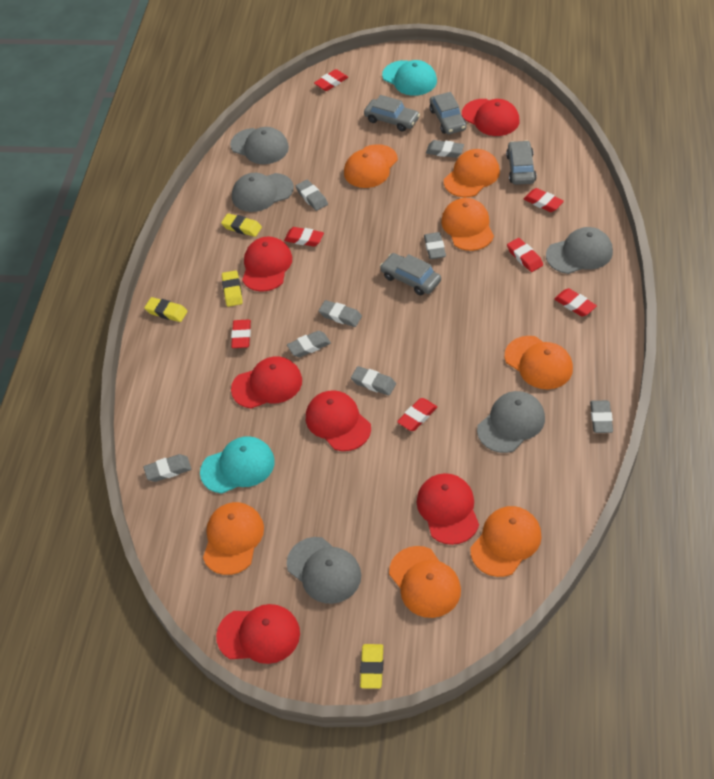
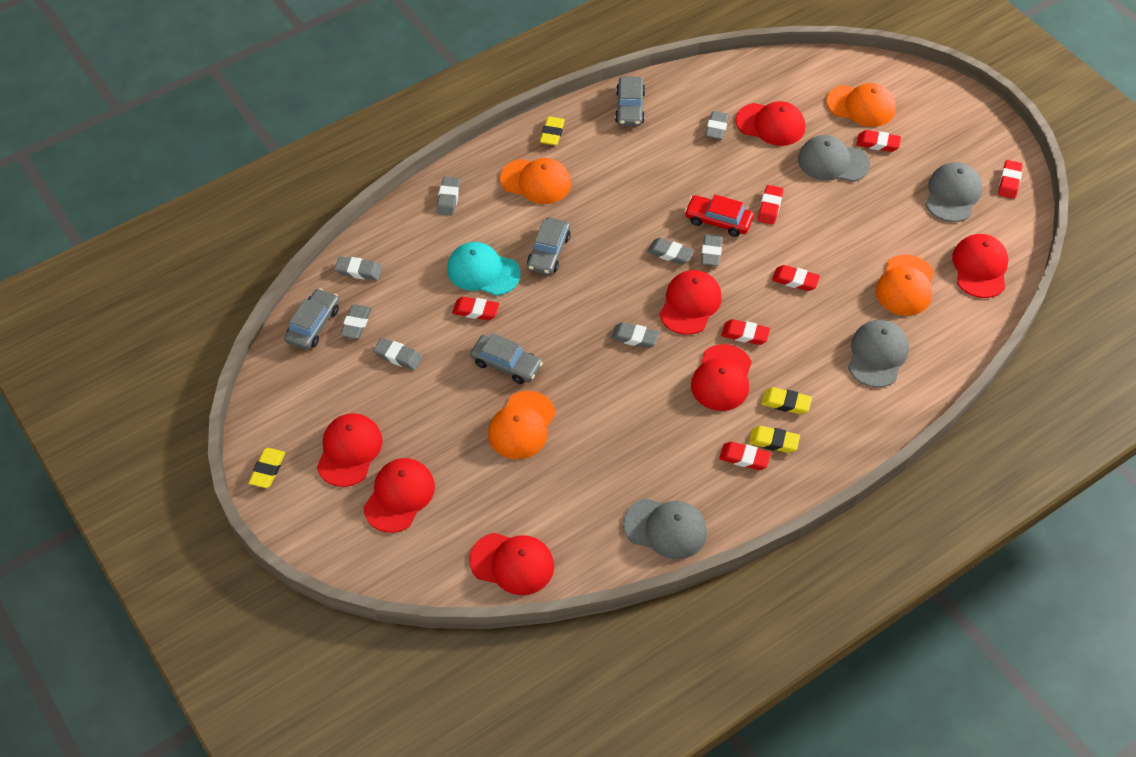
grey cap: 5 -> 4
orange cap: 7 -> 4
red cap: 6 -> 7
red car: 0 -> 1
turquoise cap: 2 -> 1

